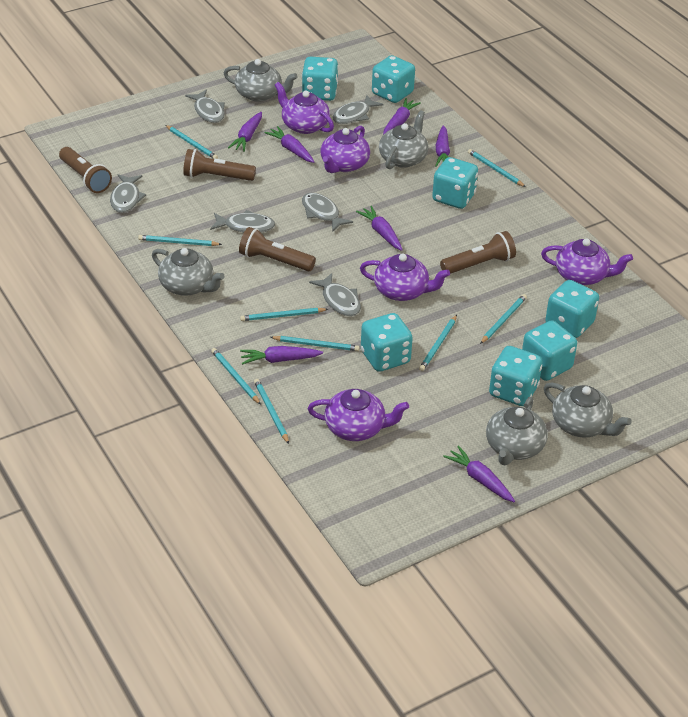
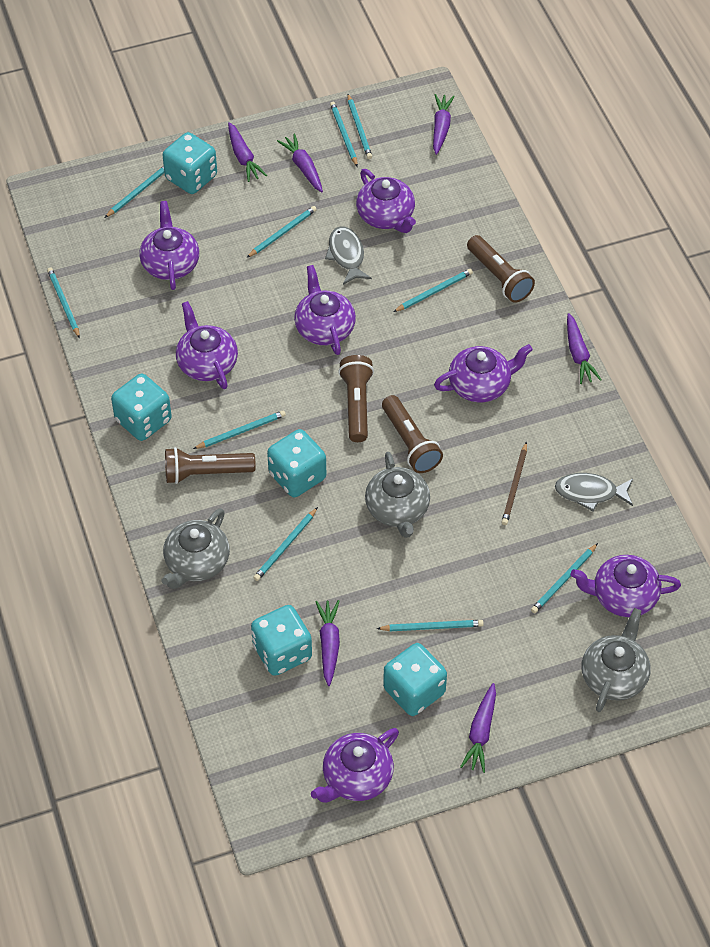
brown pencil: 0 -> 1
grey fish: 6 -> 2
grey teapot: 5 -> 3
purple carrot: 7 -> 6
purple teapot: 5 -> 7
turquoise dice: 7 -> 5
turquoise pencil: 9 -> 10

